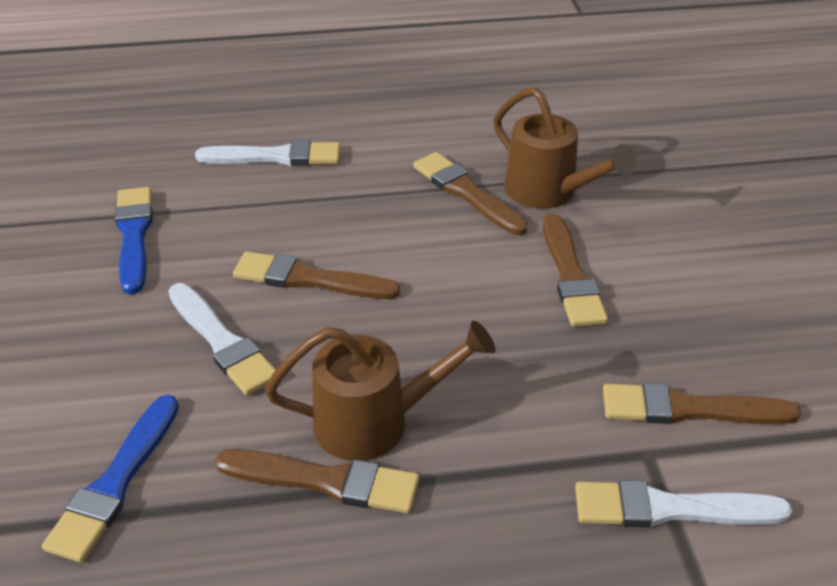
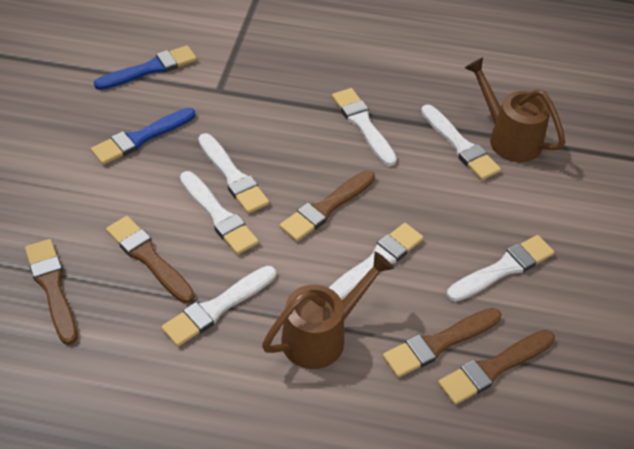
white brush: 3 -> 7

